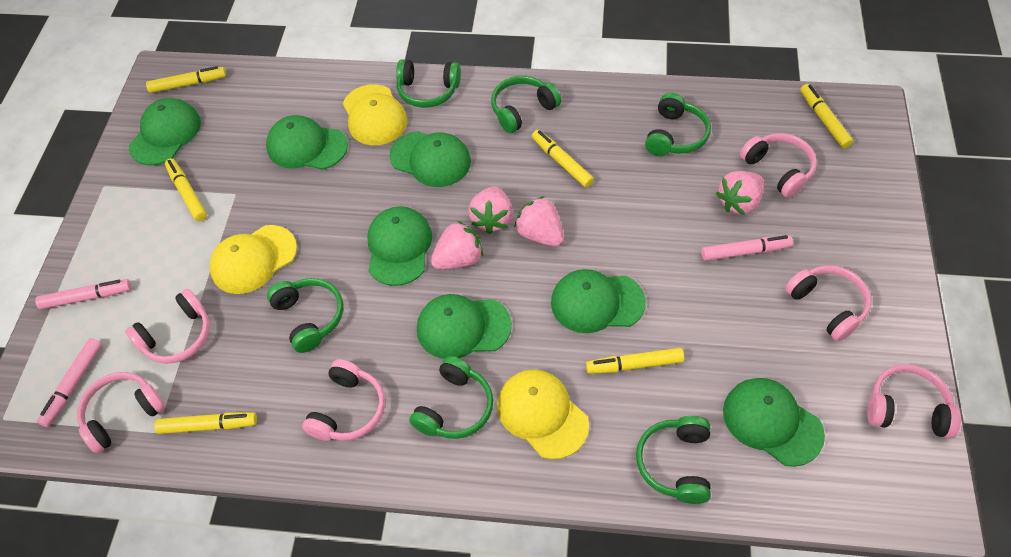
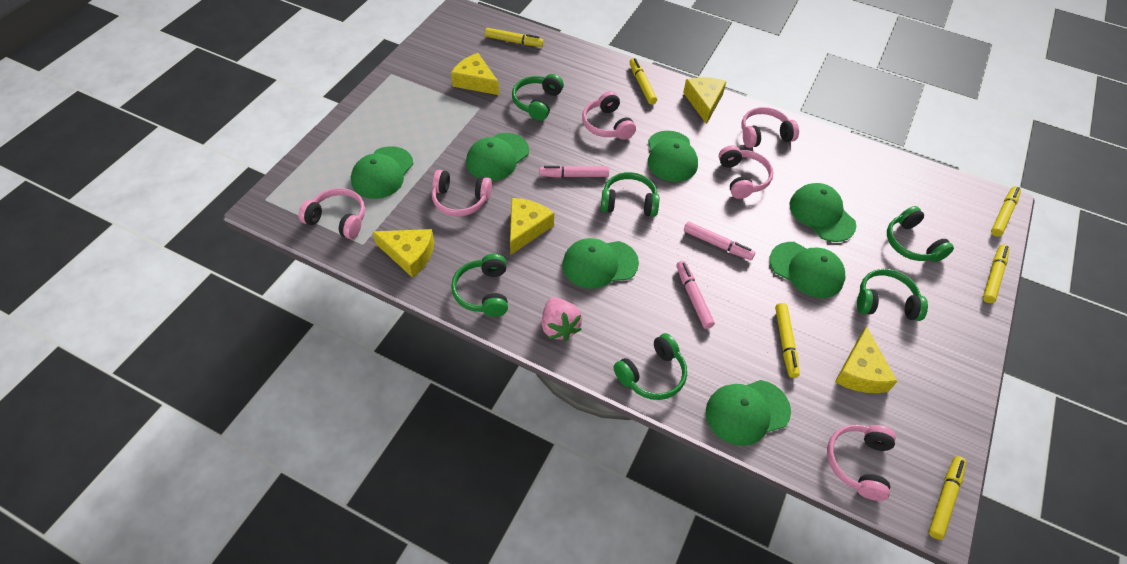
pink strawberry: 4 -> 1
yellow cap: 3 -> 0
yellow cheese: 0 -> 5

